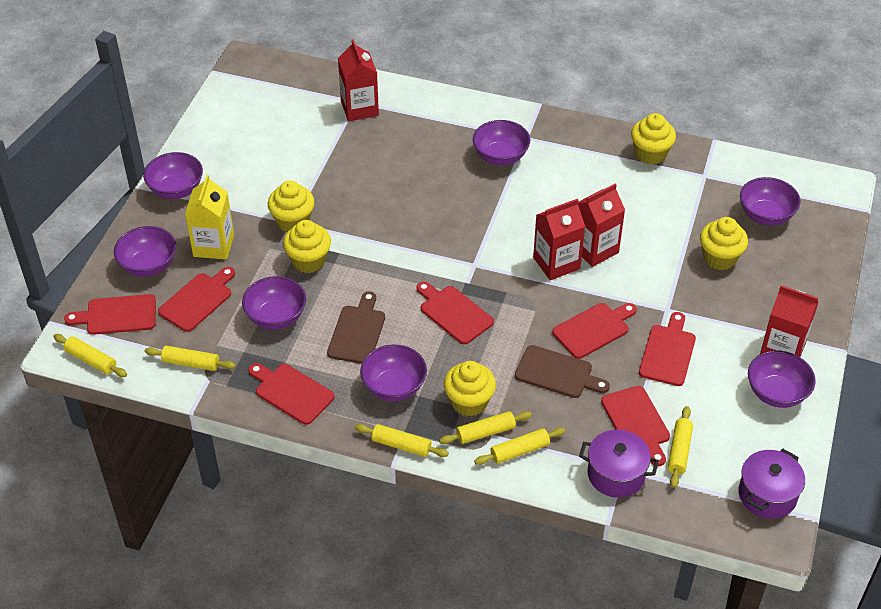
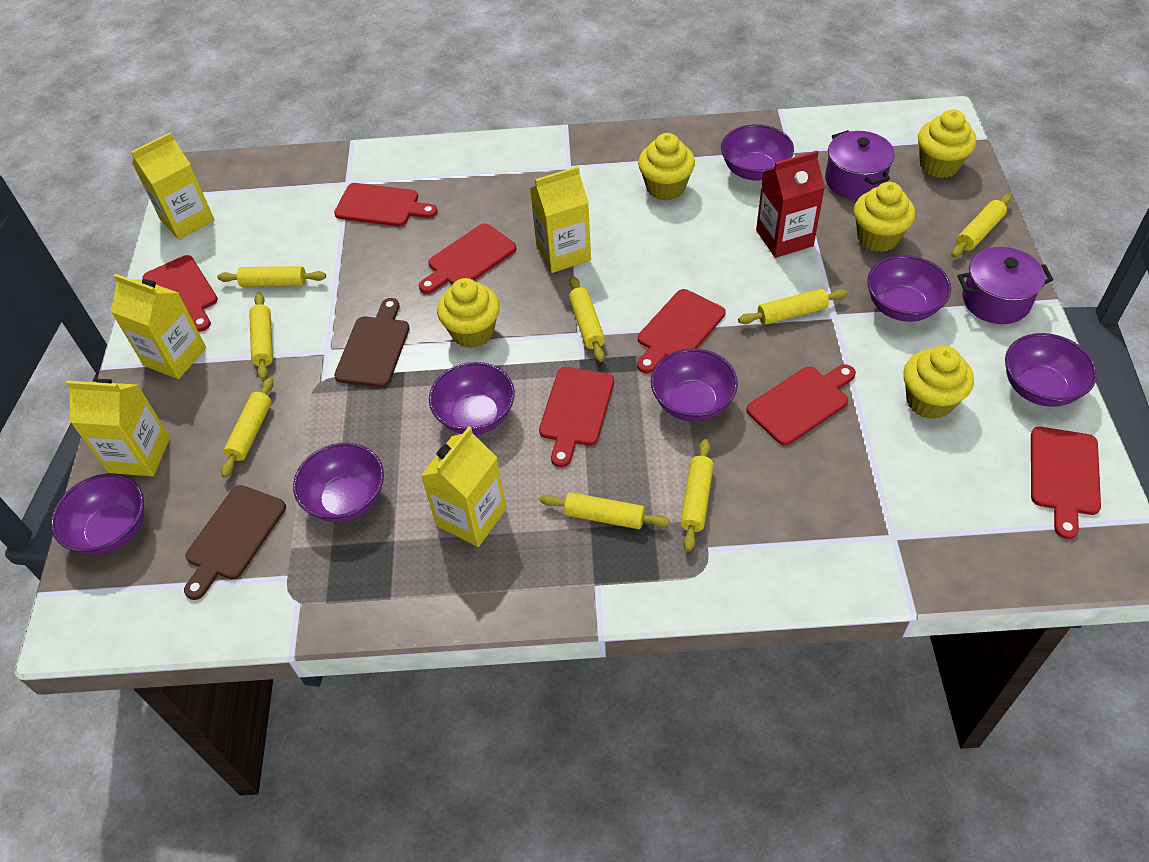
red carton: 4 -> 1
yellow carton: 1 -> 5
yellow rolling pin: 6 -> 8

